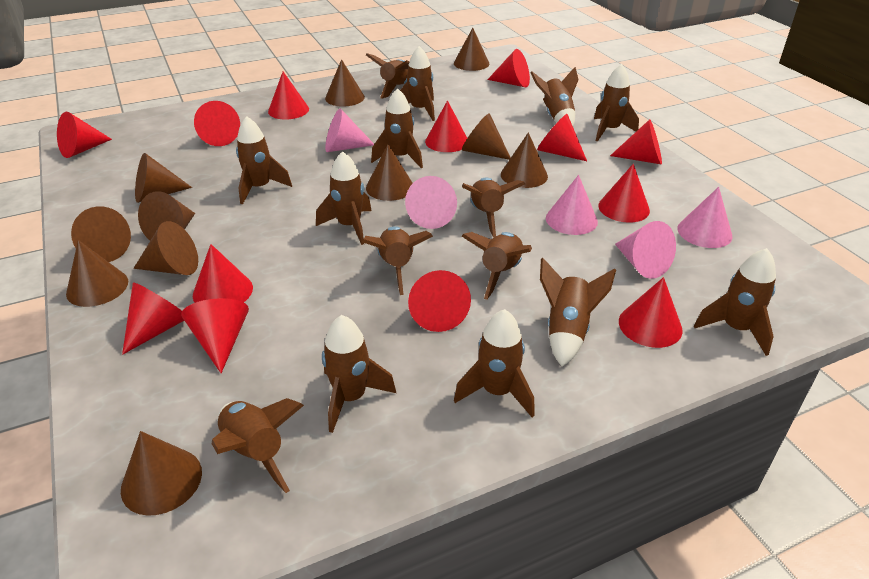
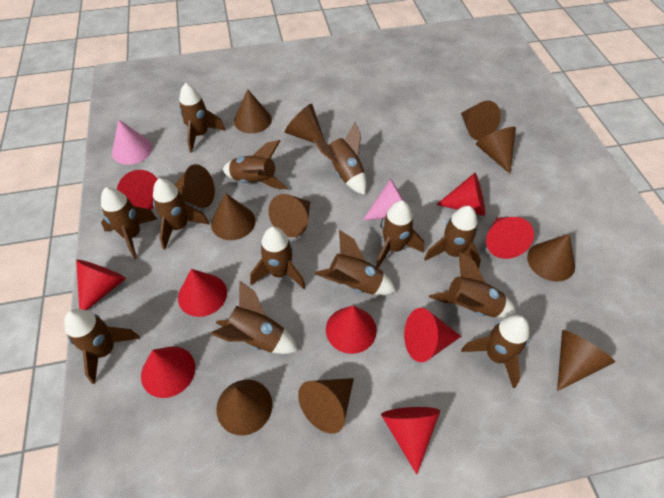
brown rocket: 15 -> 13
pink cone: 5 -> 2
red cone: 13 -> 9

